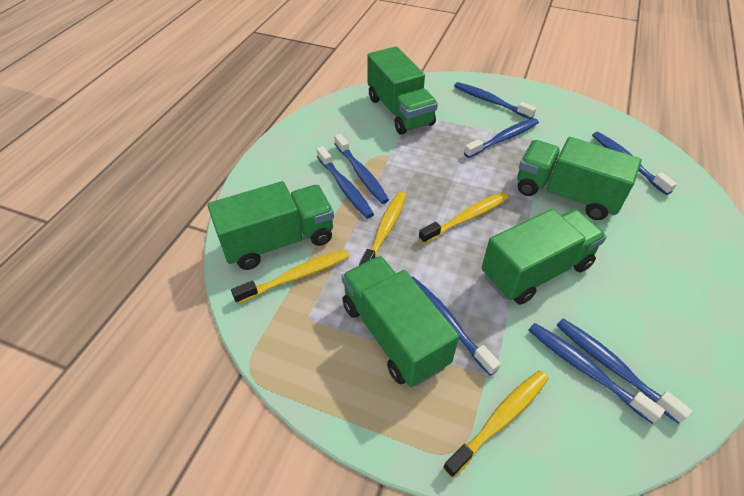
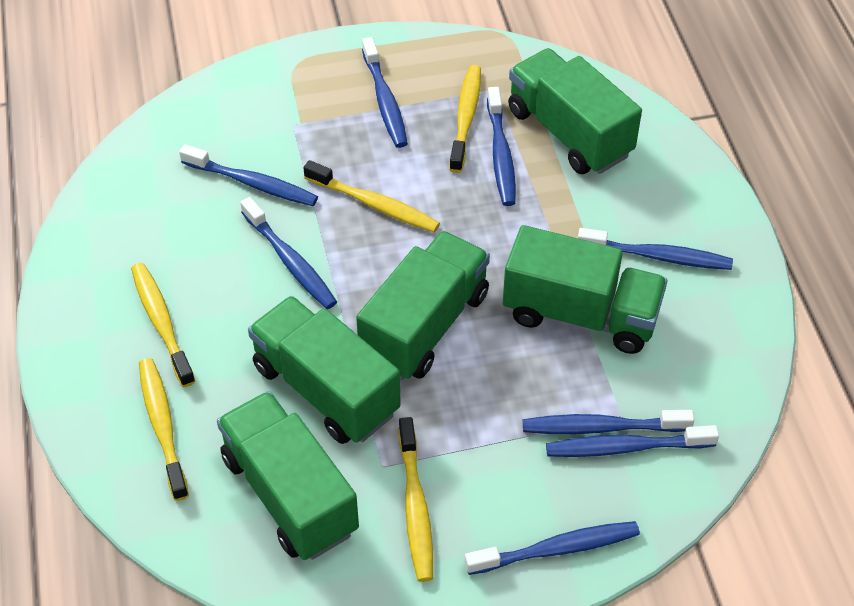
yellow toothbrush: 4 -> 5

